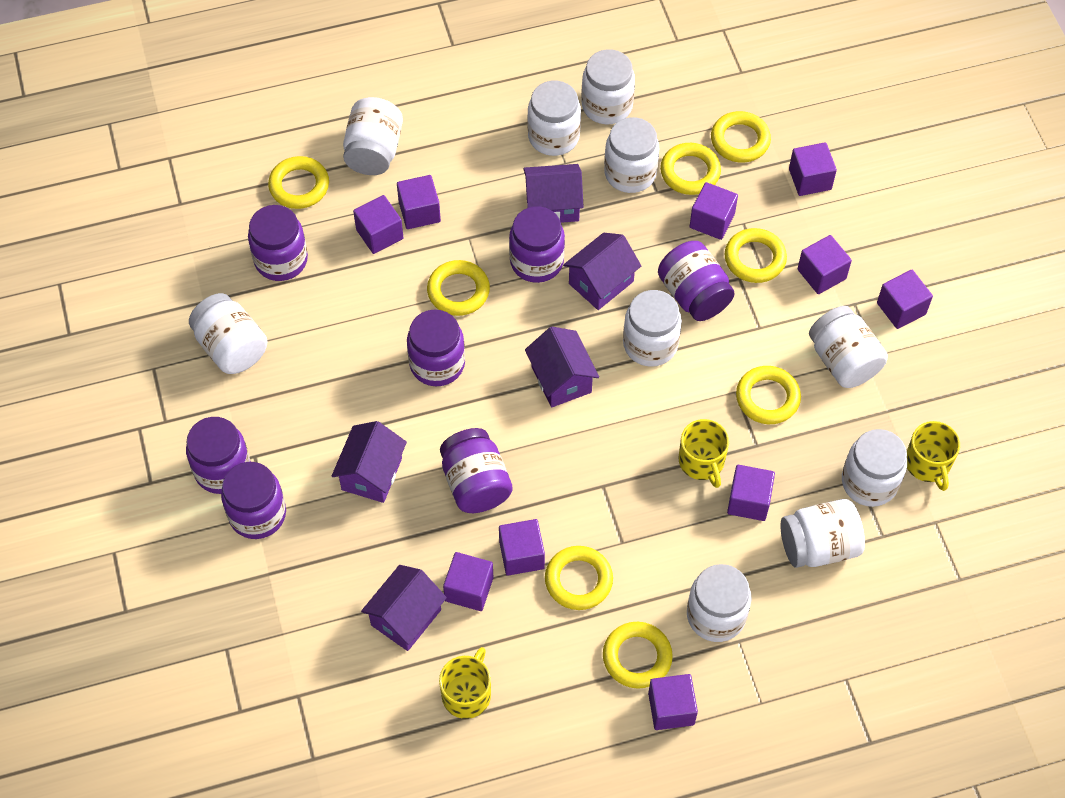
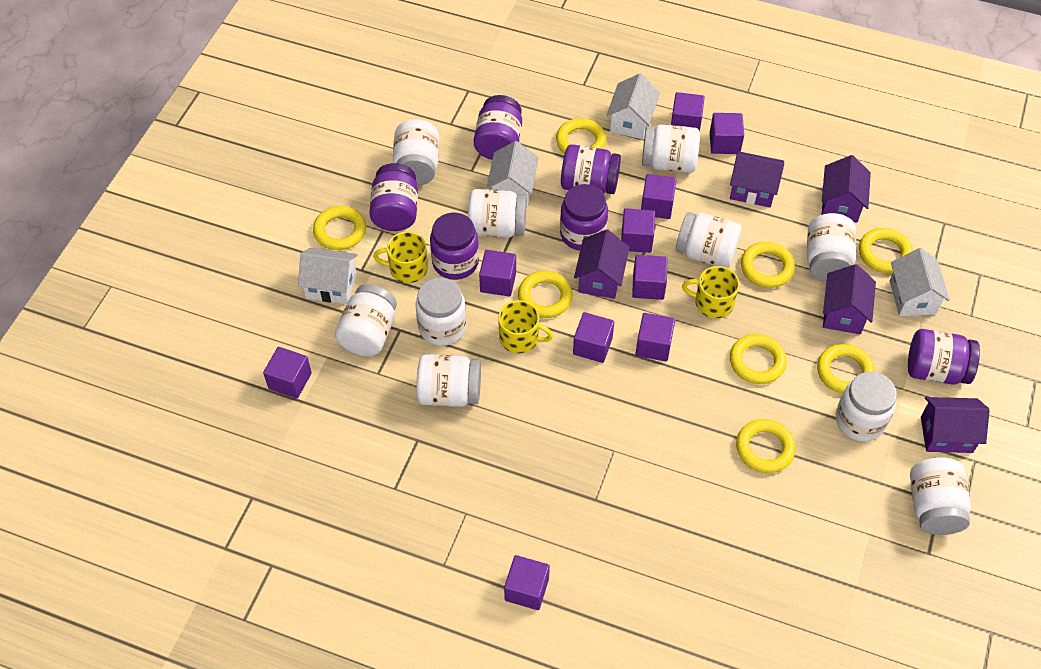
purple jar: 7 -> 6
white house: 0 -> 4

